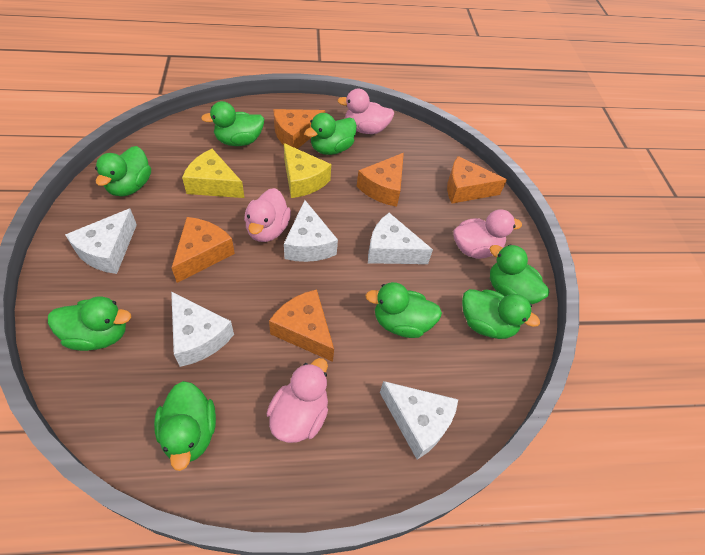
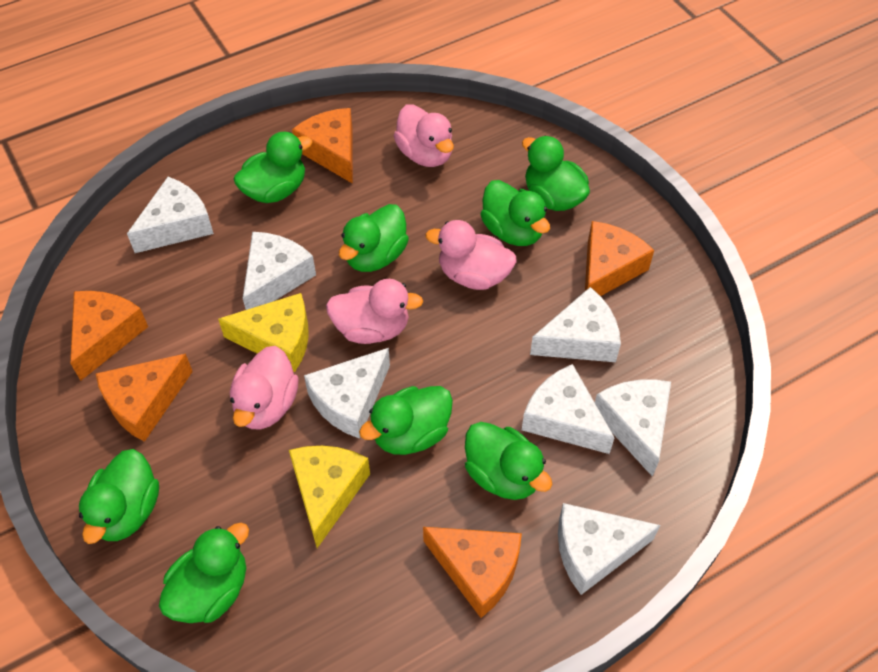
white cheese: 5 -> 7

